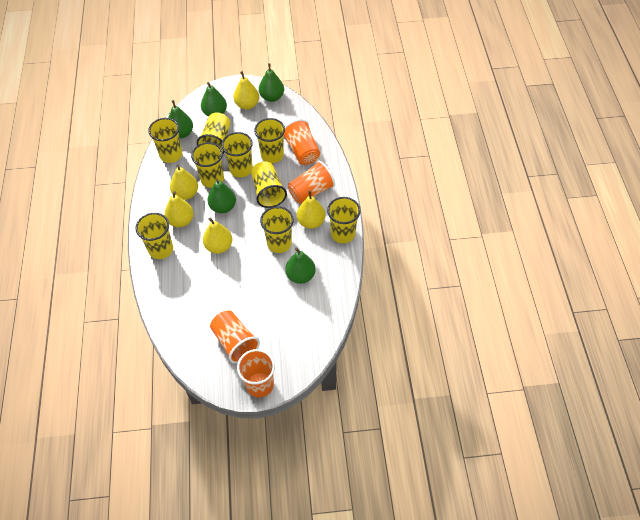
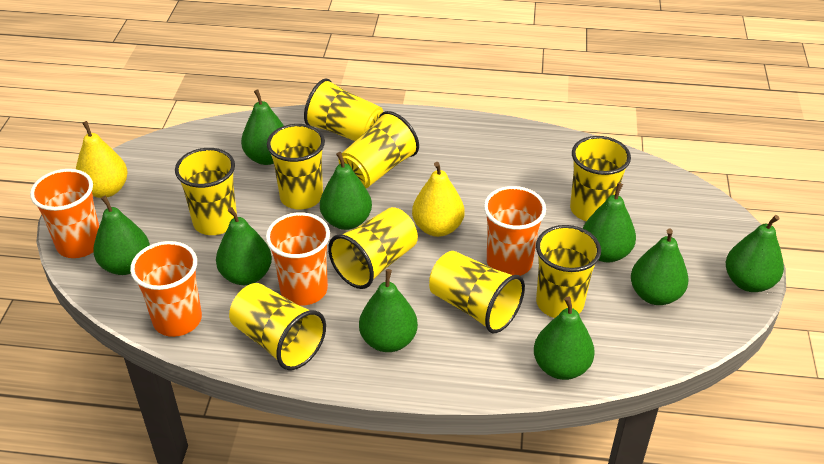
green pear: 5 -> 9
yellow pear: 5 -> 2

